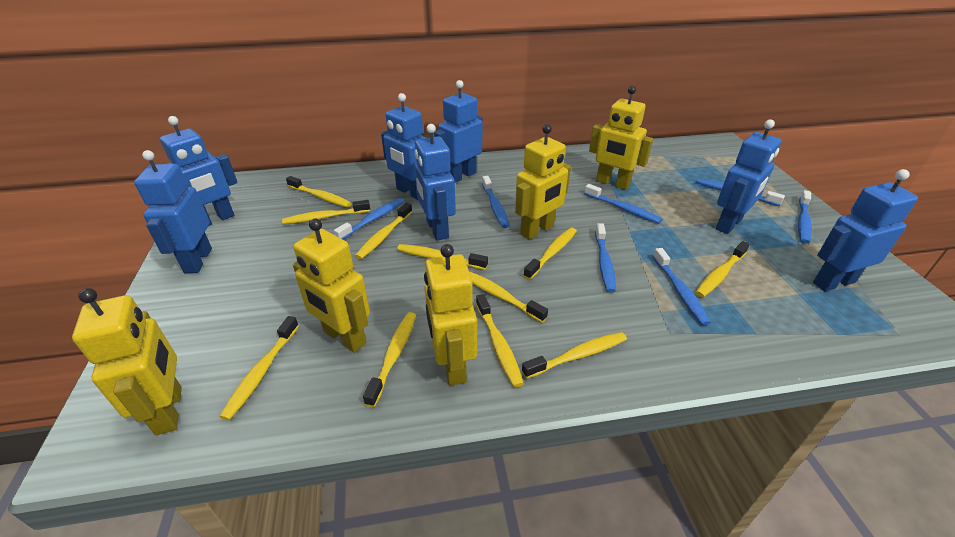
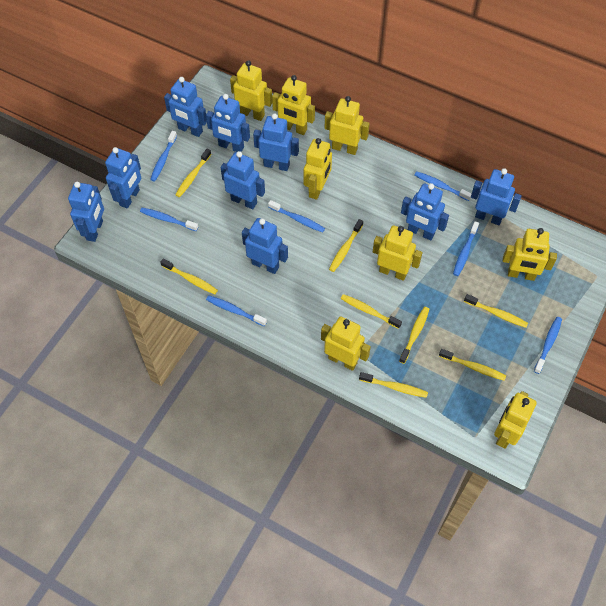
blue robot: 7 -> 9
yellow robot: 5 -> 8
yellow toothbrush: 11 -> 8

